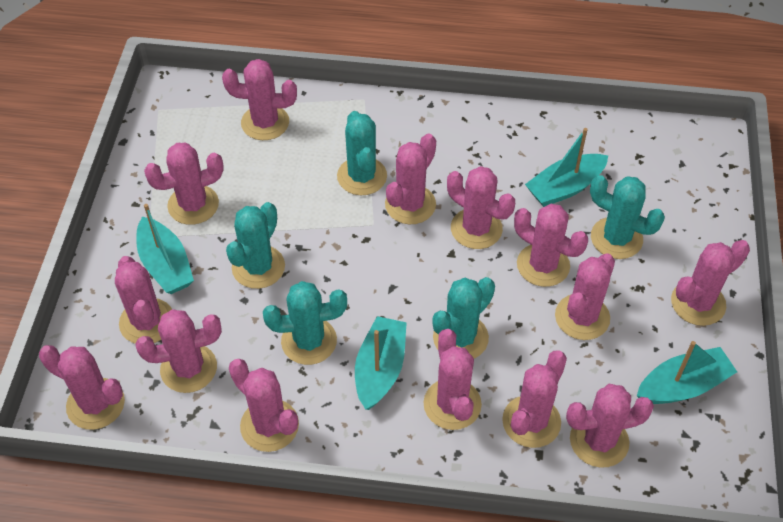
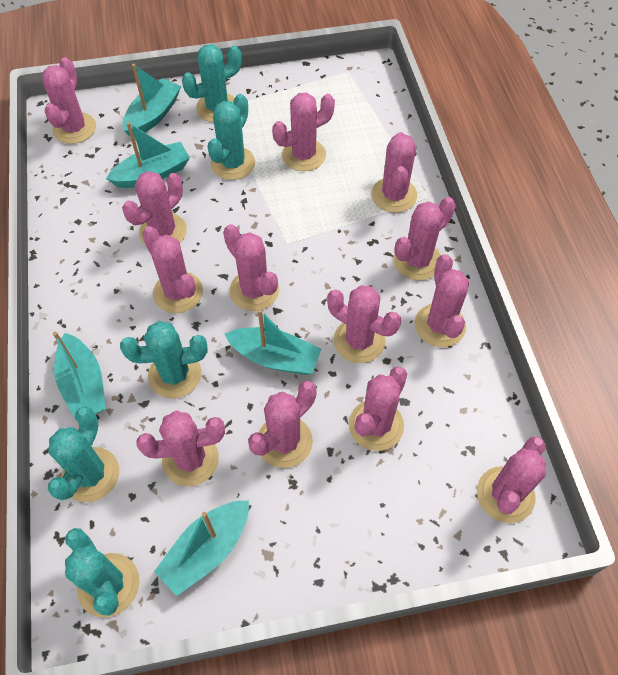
pink cactus: 14 -> 13
turquoise boat: 4 -> 5

